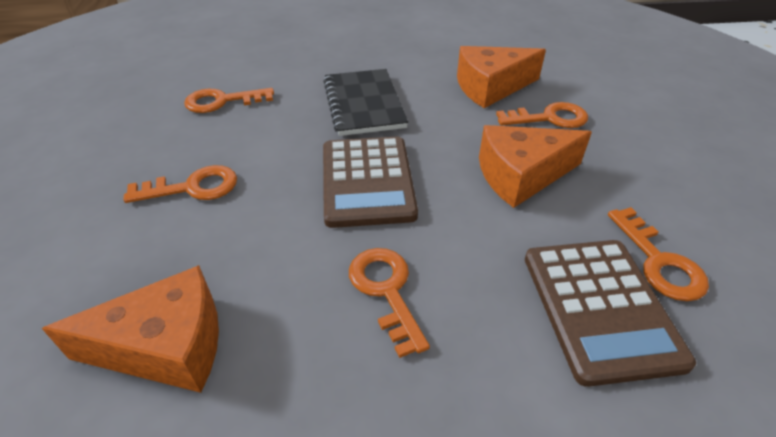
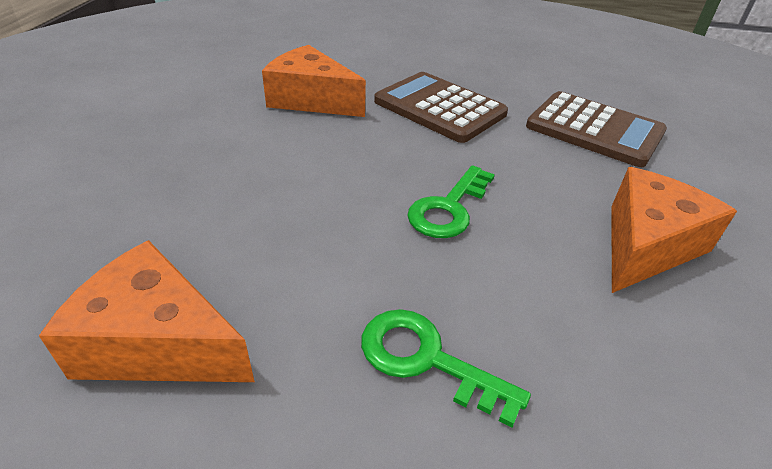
black notebook: 1 -> 0
green key: 0 -> 2
orange key: 5 -> 0

